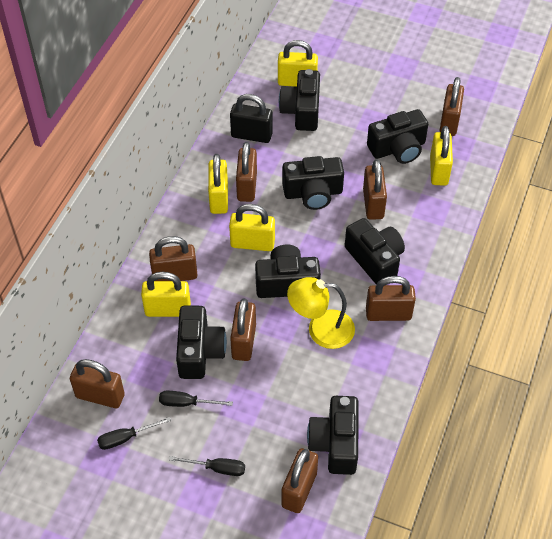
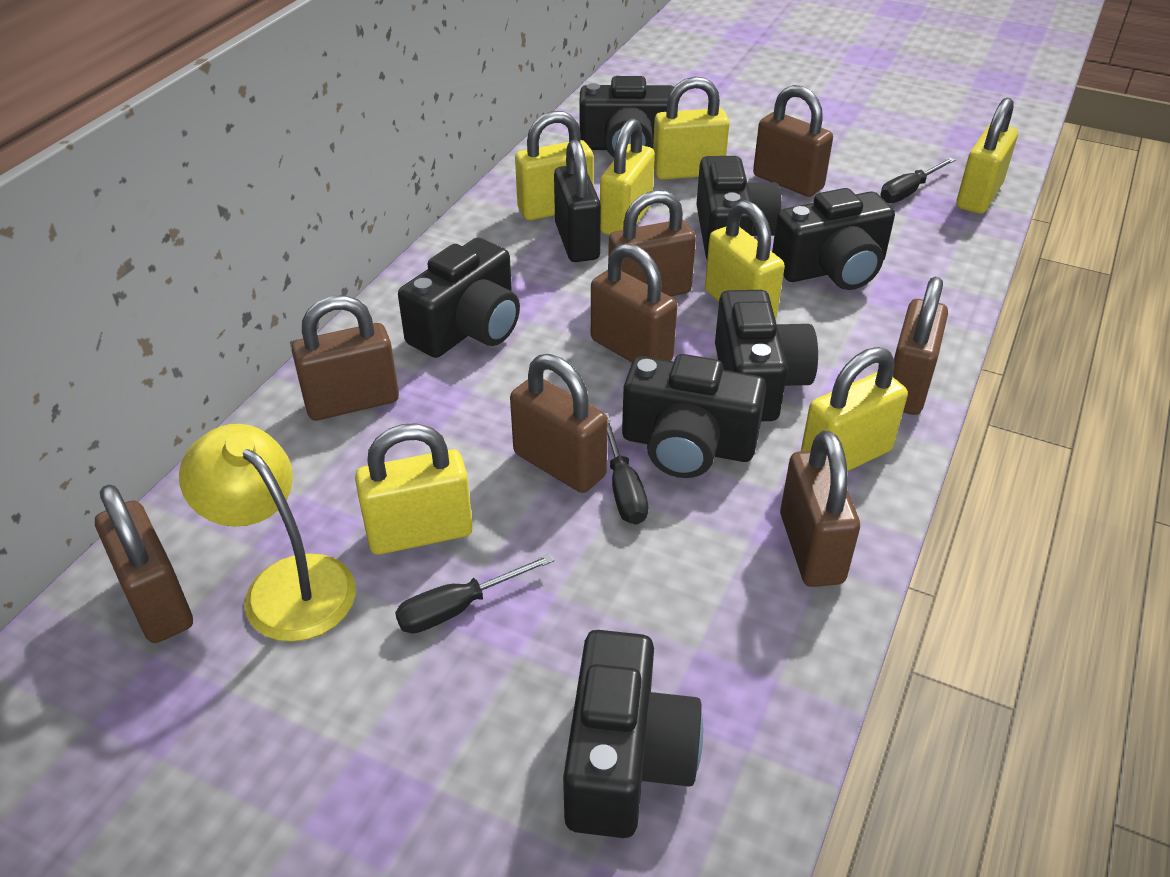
yellow padlock: 5 -> 7

